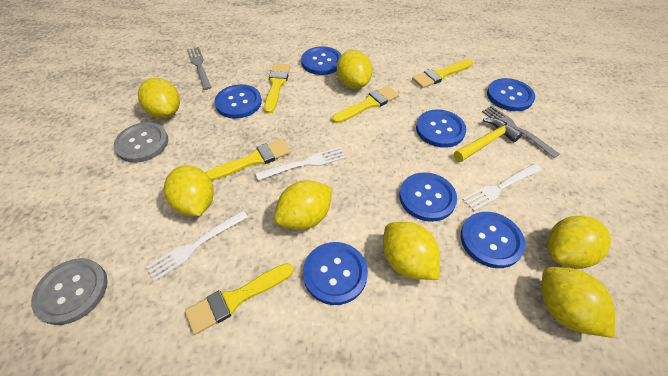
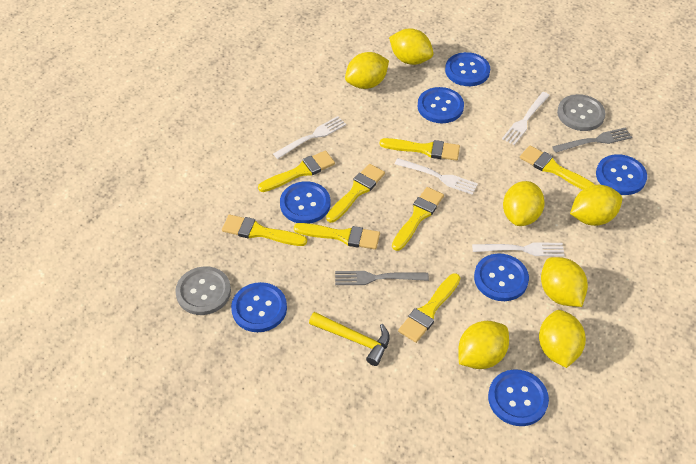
white fork: 3 -> 4
yellow brush: 5 -> 8

